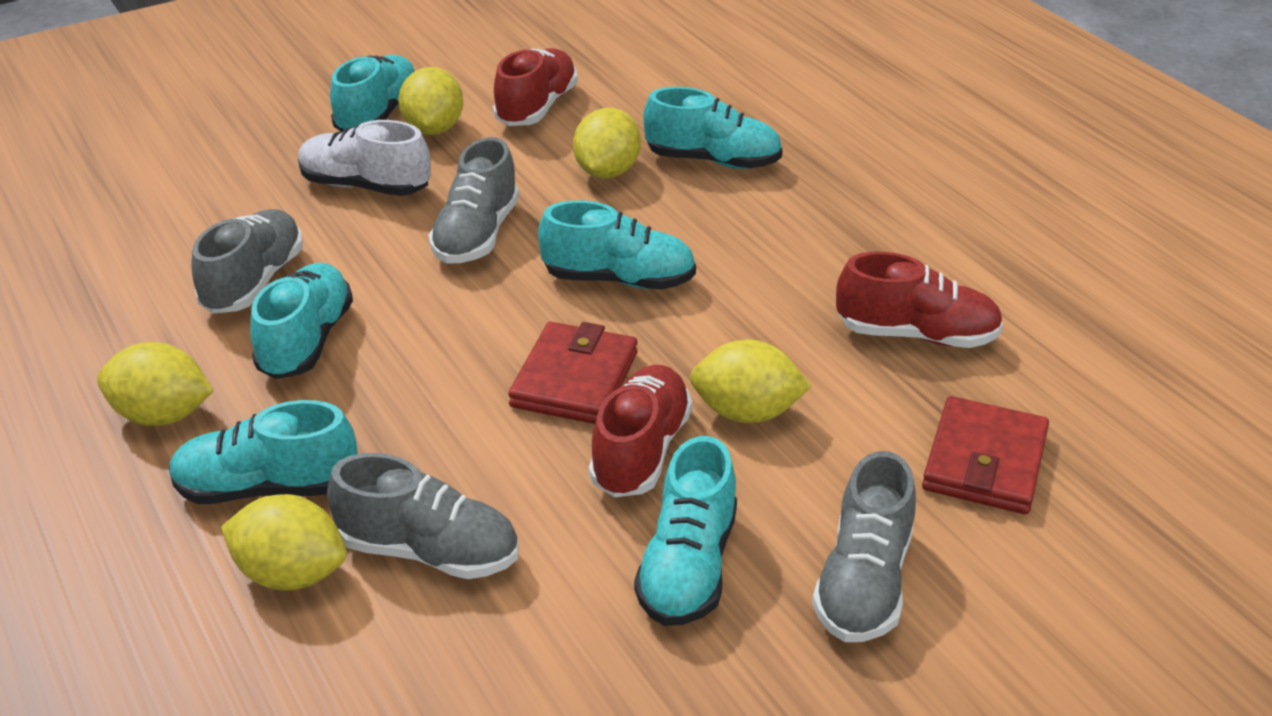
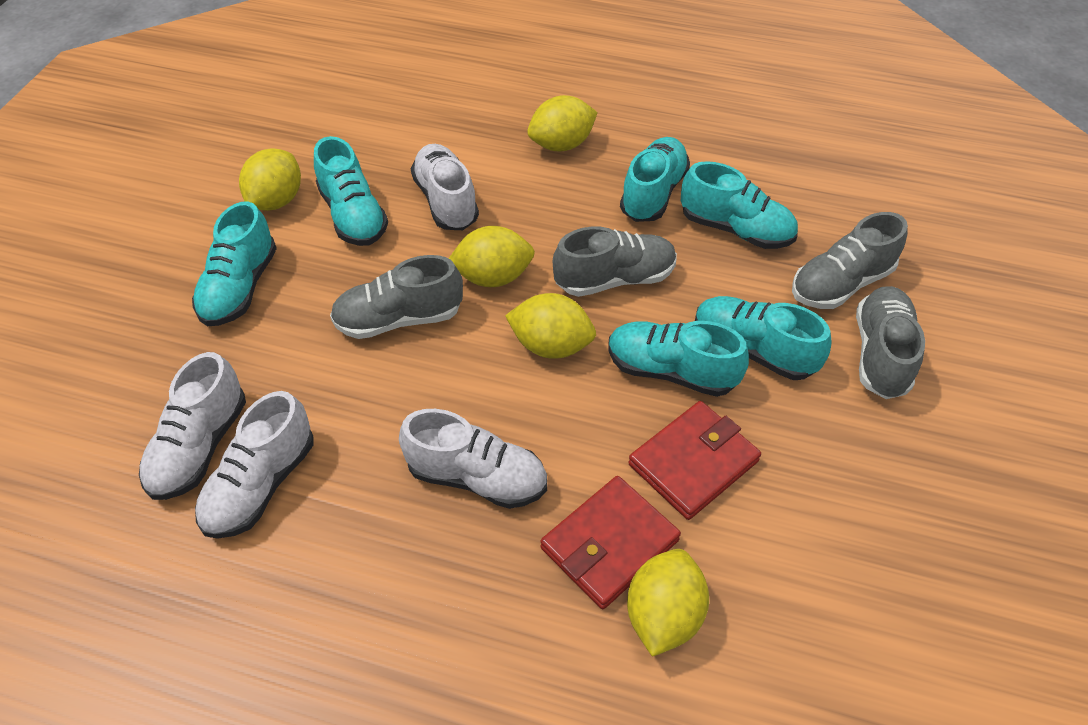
red shoe: 3 -> 0
white shoe: 1 -> 4

